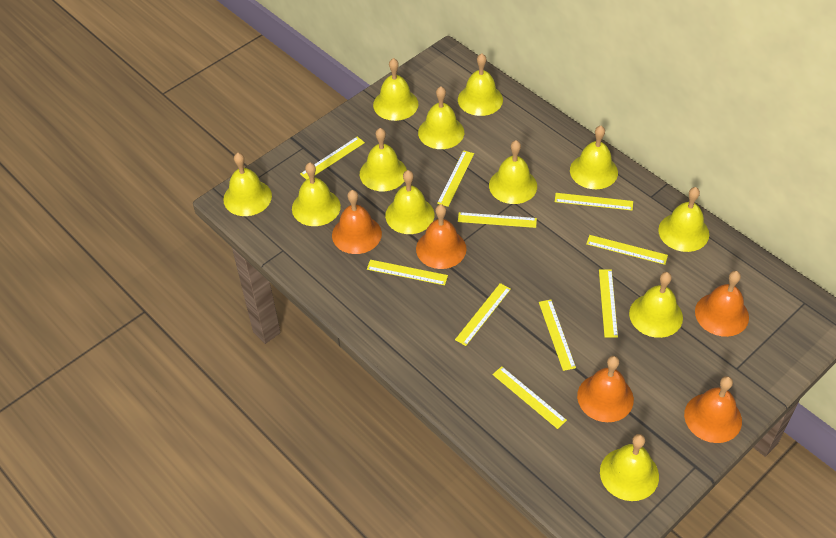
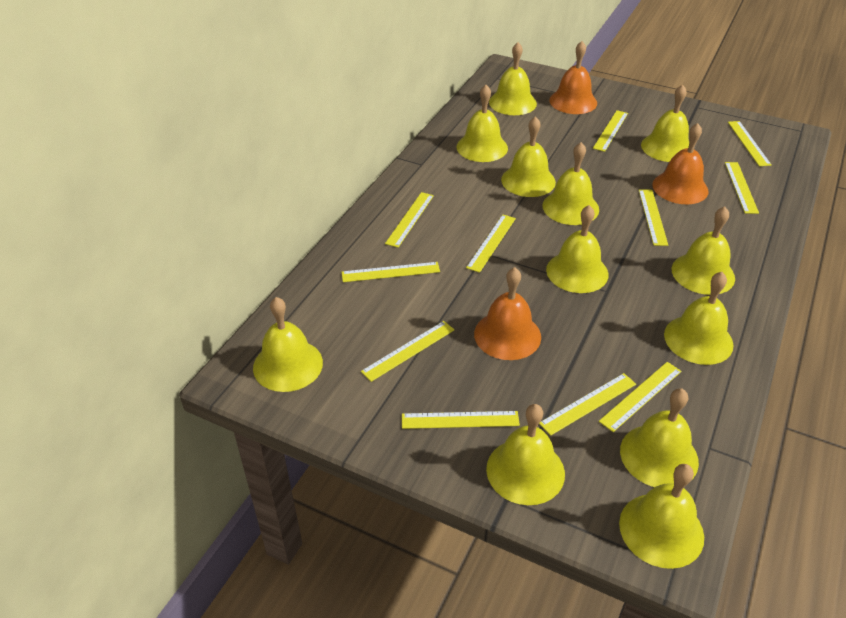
orange bell: 5 -> 3
yellow ruler: 10 -> 11

